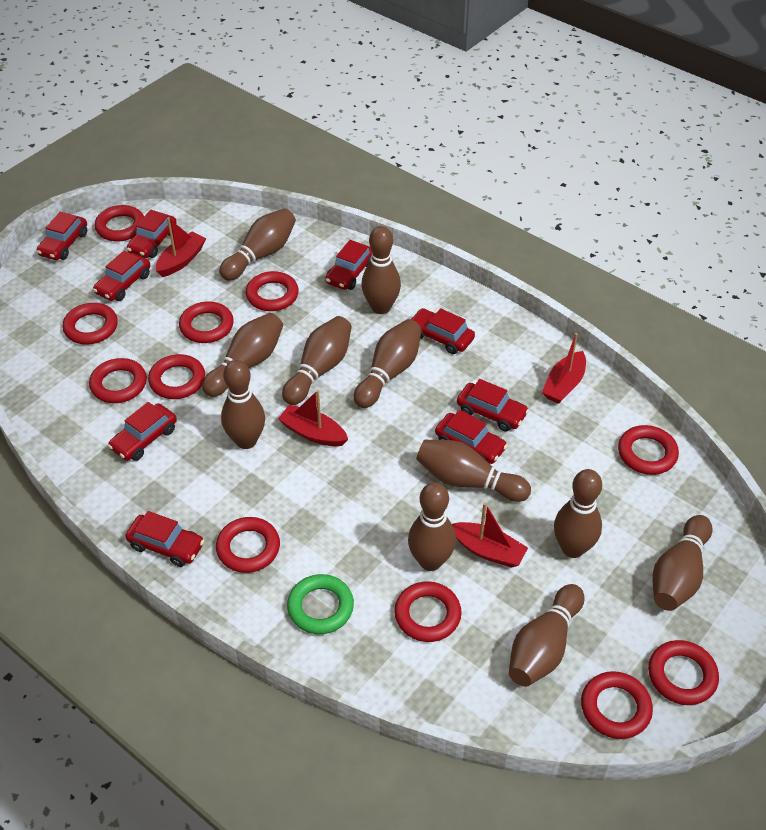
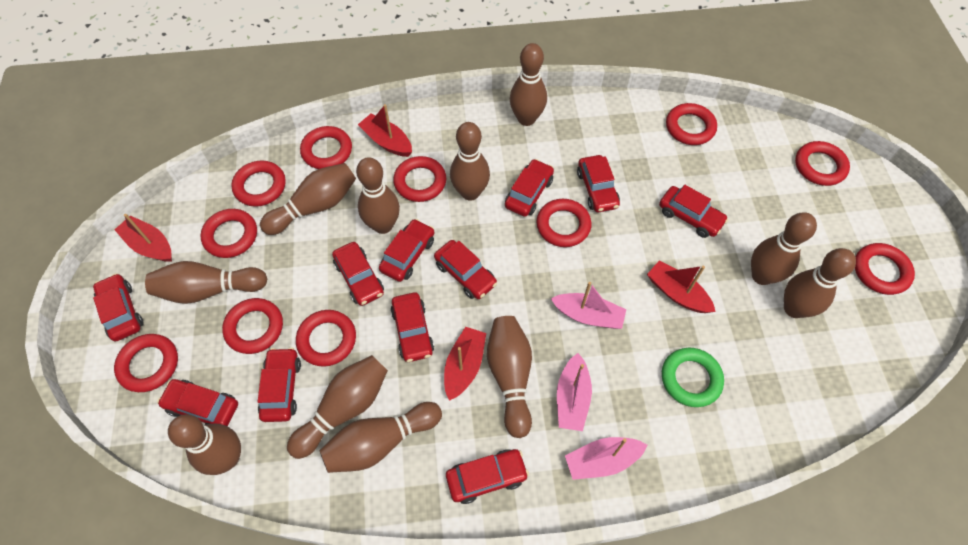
pink boat: 0 -> 3
red car: 9 -> 11

